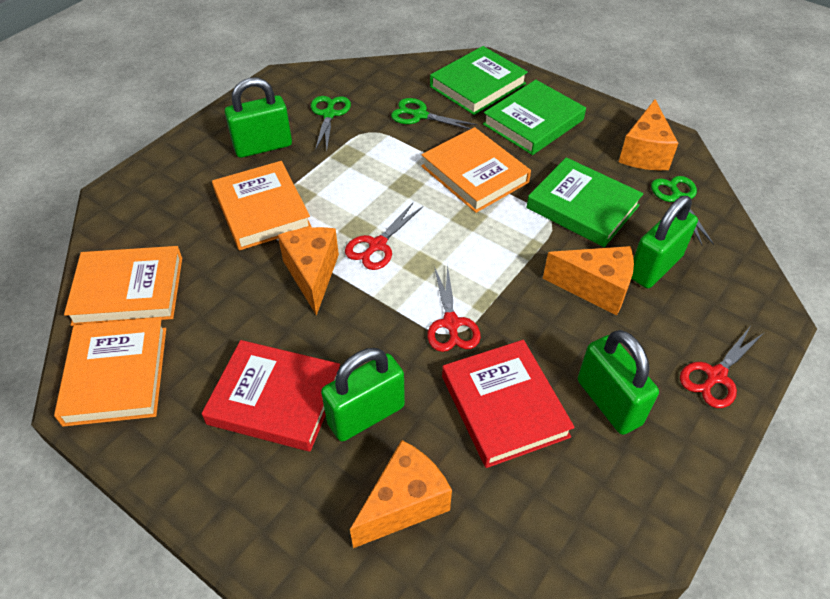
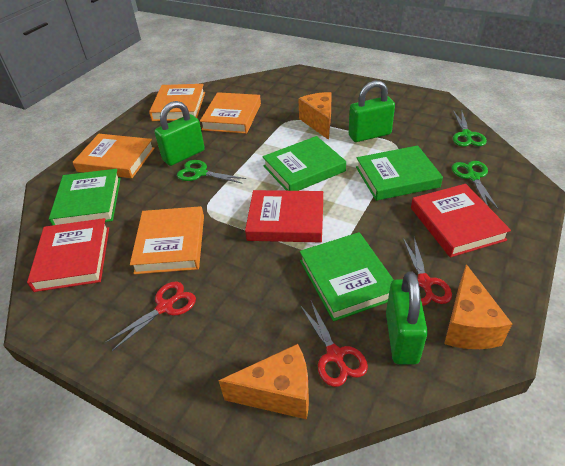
green book: 3 -> 4
green padlock: 4 -> 3
orange cheese: 4 -> 3
red book: 2 -> 3

